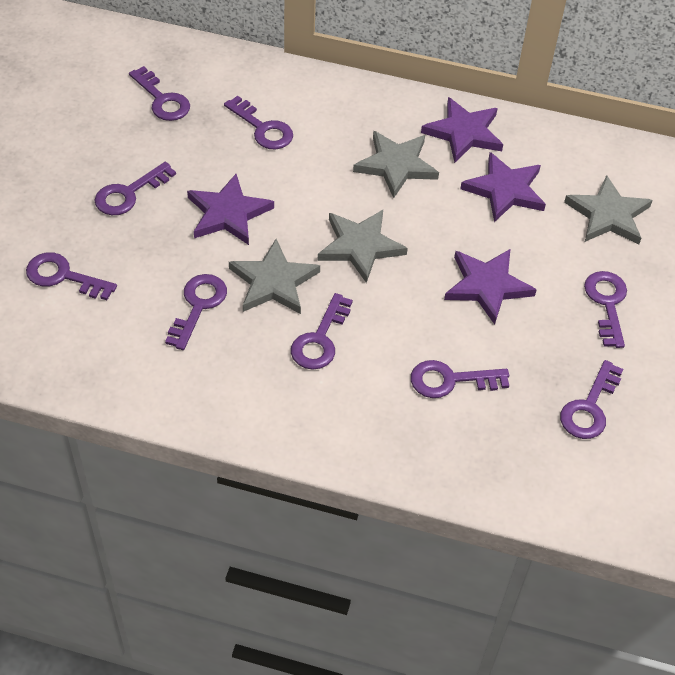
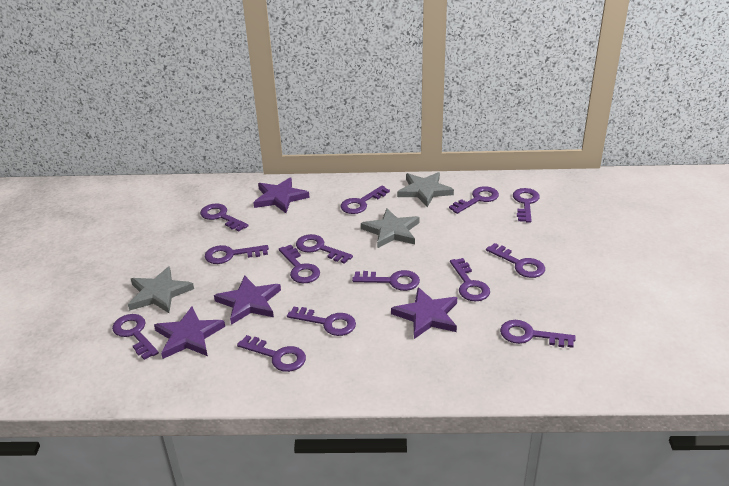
grey star: 4 -> 3
purple key: 9 -> 14

